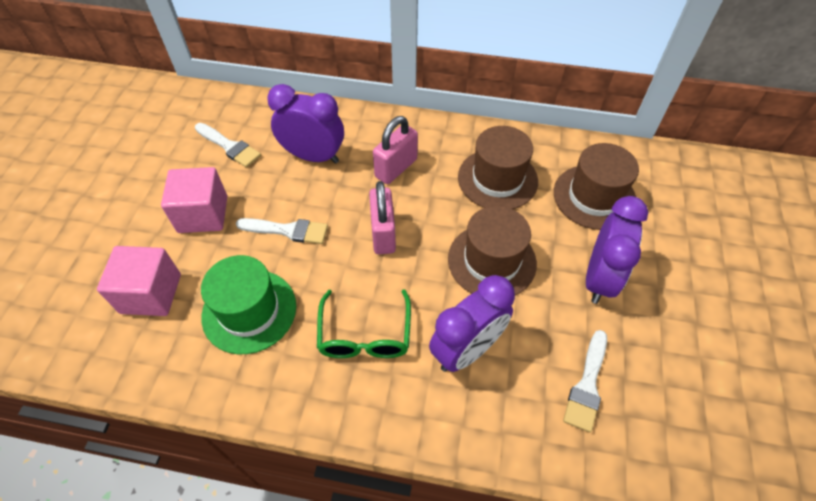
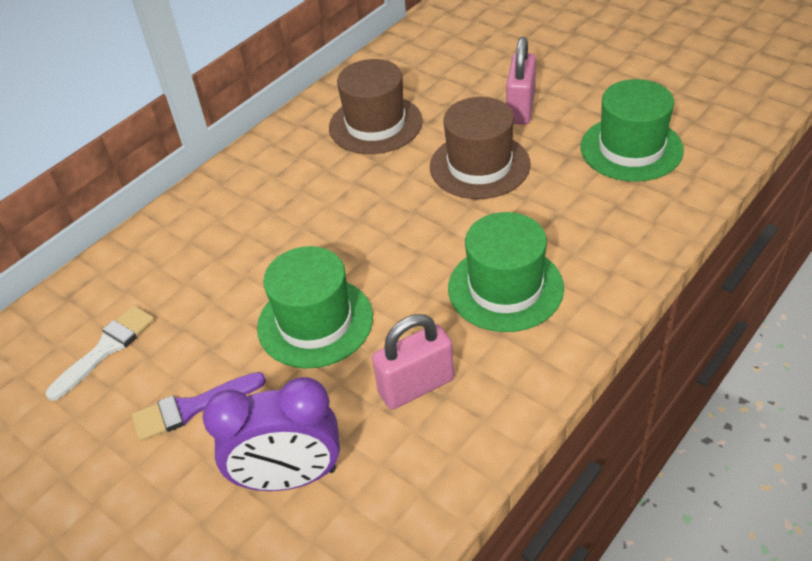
brown hat: 3 -> 2
green glasses: 1 -> 0
green hat: 1 -> 3
pink cube: 2 -> 0
purple brush: 0 -> 1
purple clock: 3 -> 1
white brush: 3 -> 1

